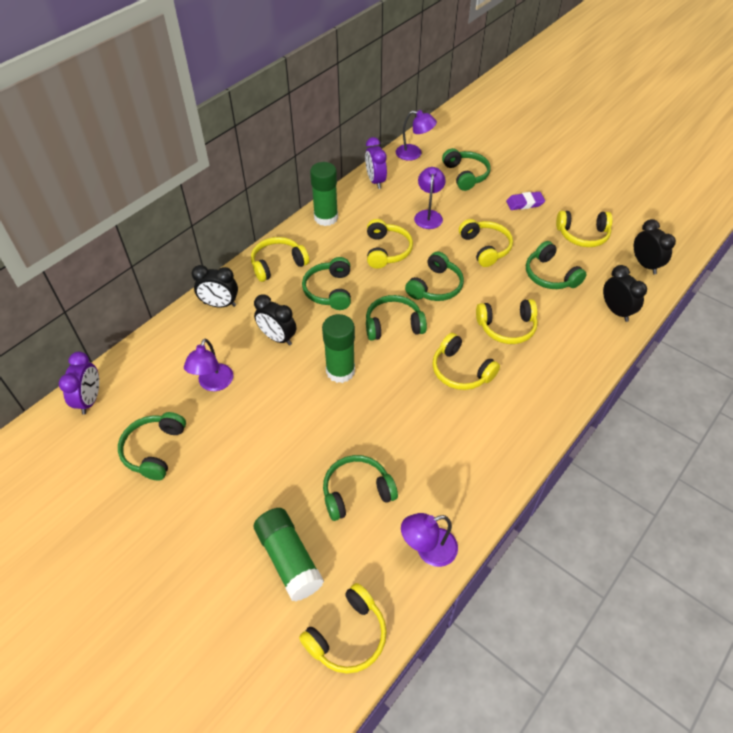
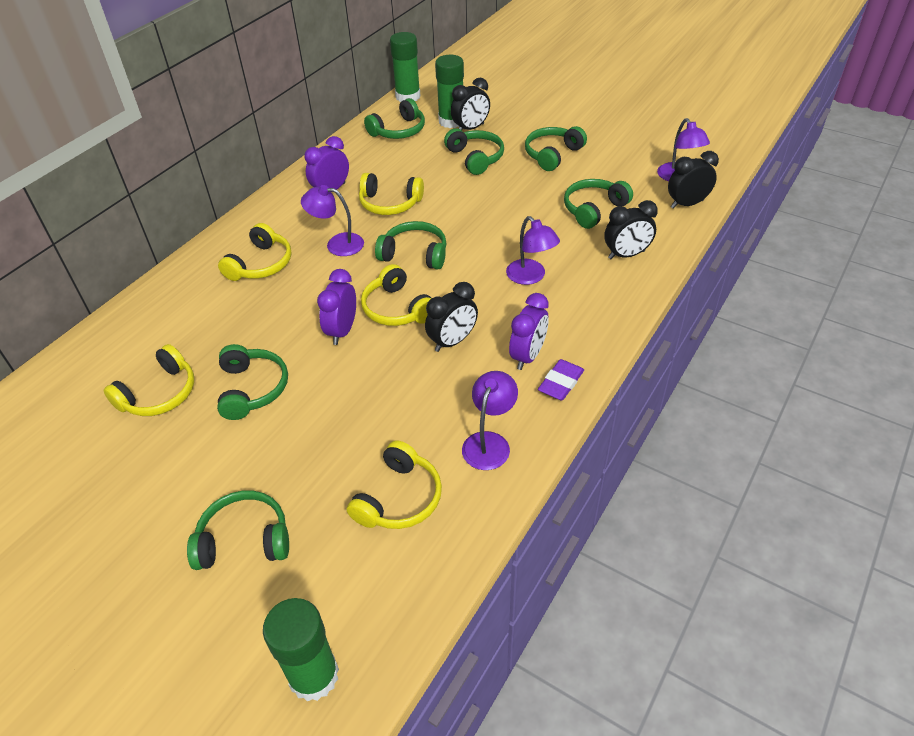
purple clock: 2 -> 3
yellow headphones: 7 -> 5

